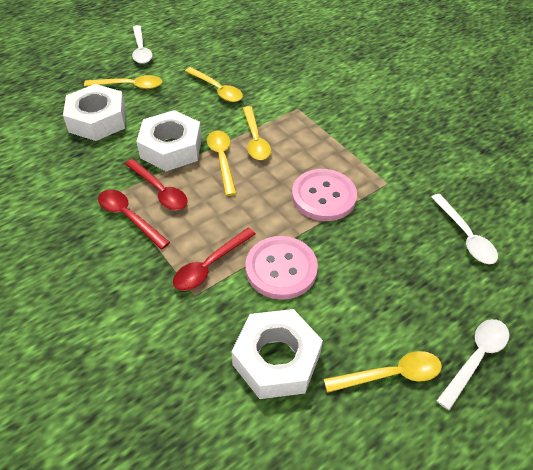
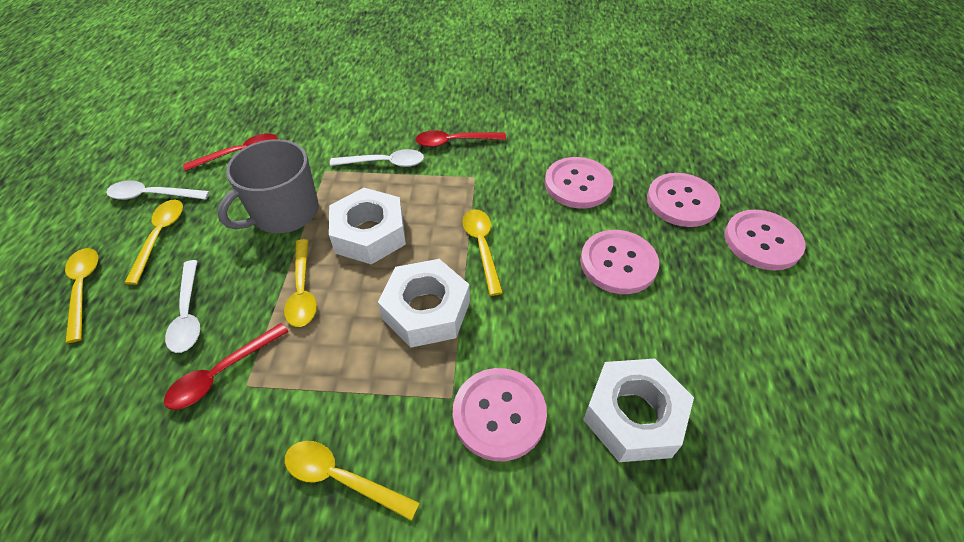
grey mug: 0 -> 1
pink button: 2 -> 5

